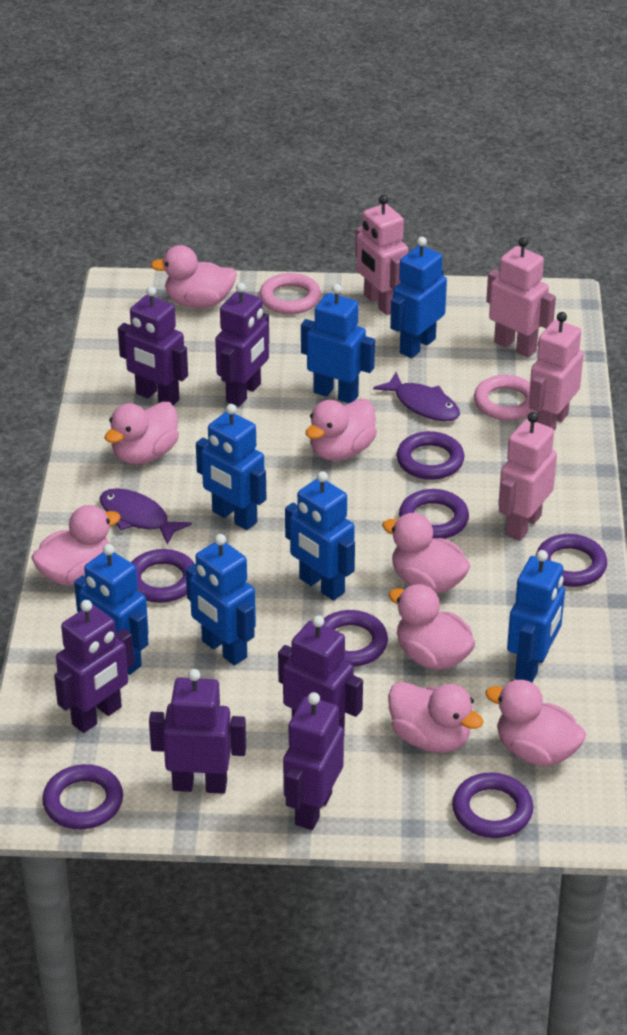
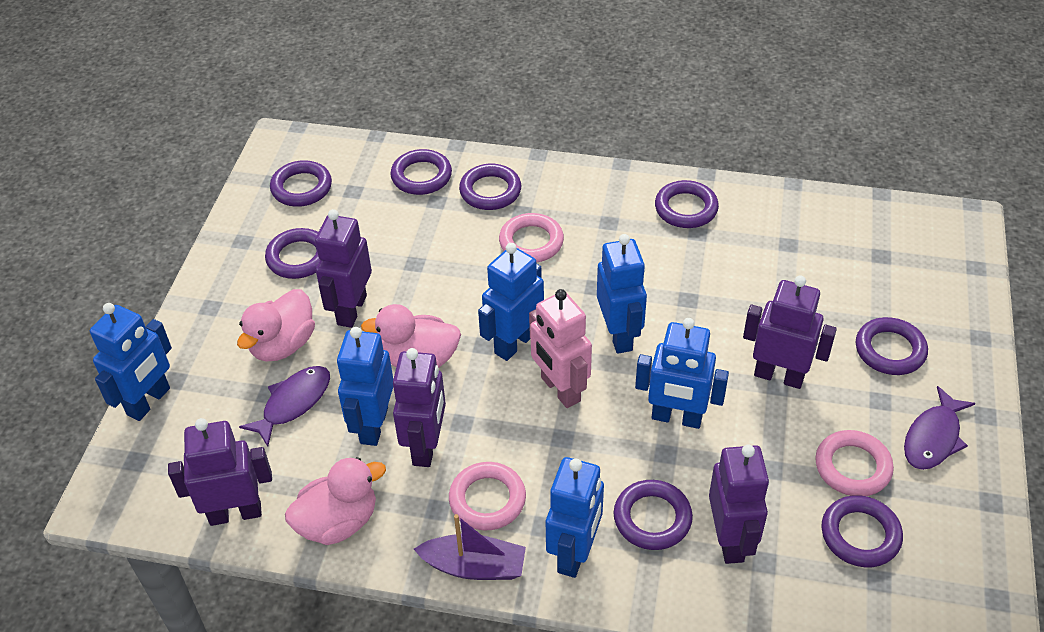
blue robot: 7 -> 6
pink duck: 8 -> 3
pink ring: 2 -> 3
pink robot: 4 -> 1
purple boat: 0 -> 1
purple ring: 7 -> 8
purple robot: 6 -> 5

